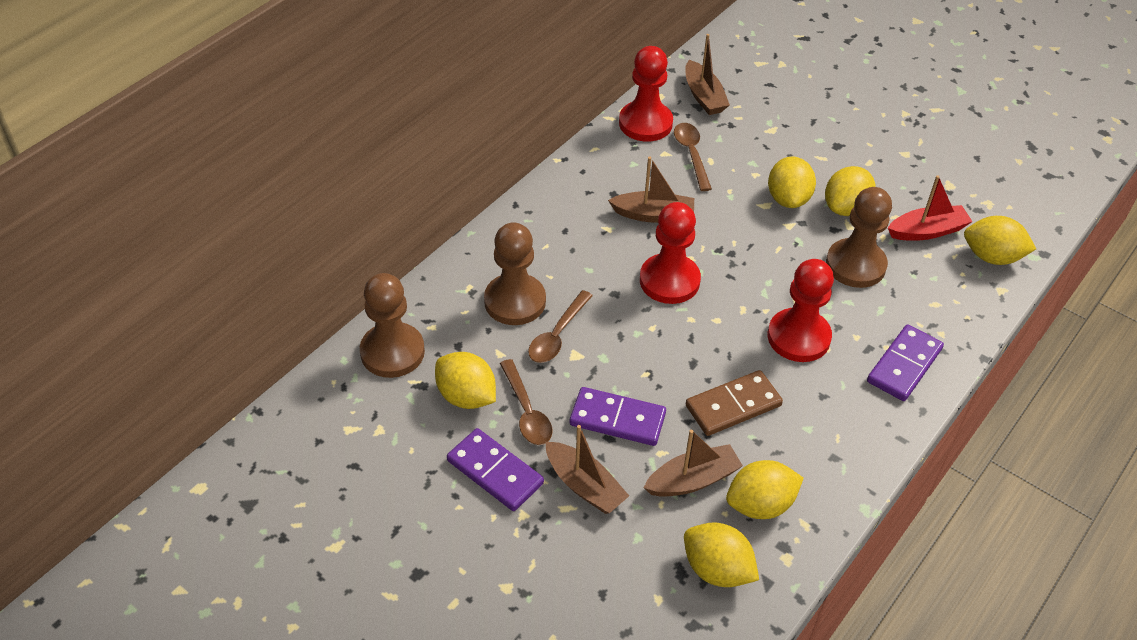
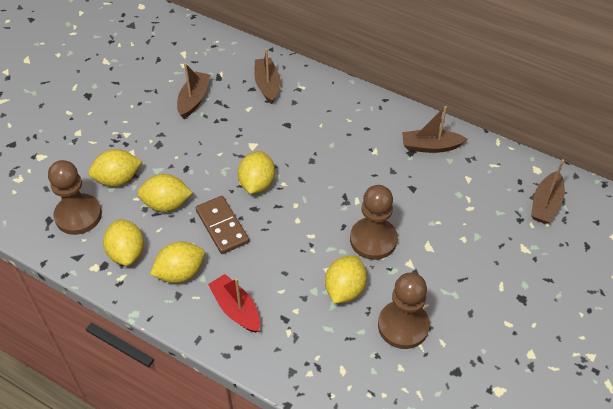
brown spoon: 3 -> 0
purple domino: 3 -> 0
red pawn: 3 -> 0

